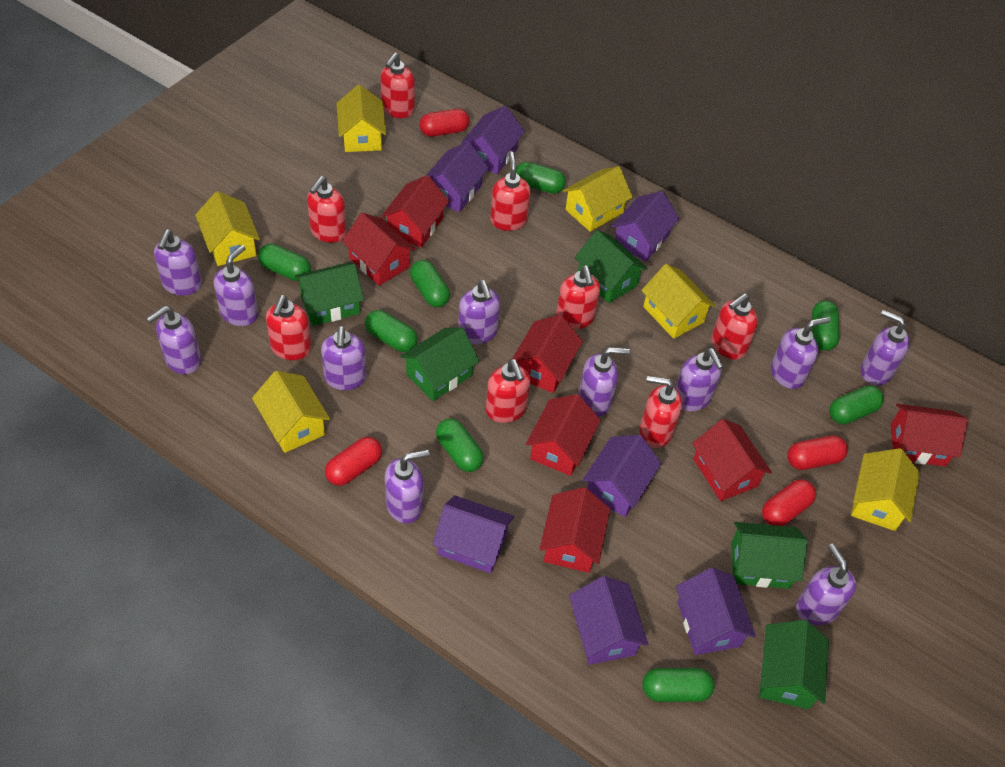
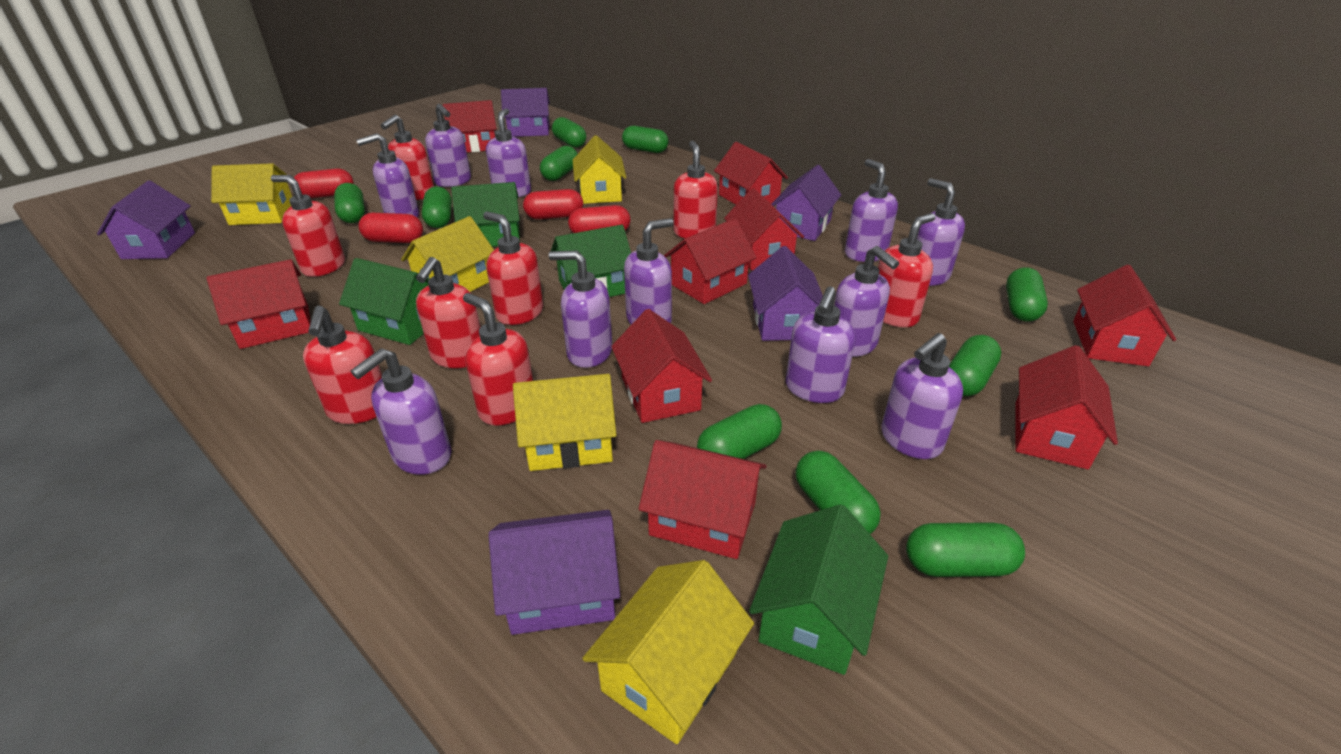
green capsule: 8 -> 10
green house: 5 -> 4
purple house: 7 -> 5
red house: 7 -> 9
yellow house: 6 -> 5

